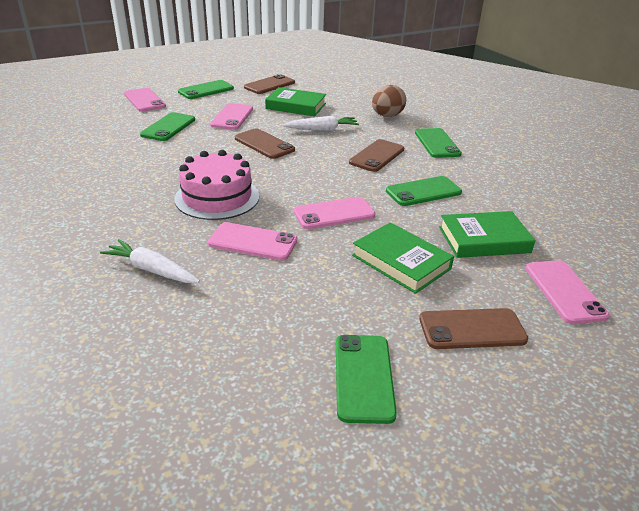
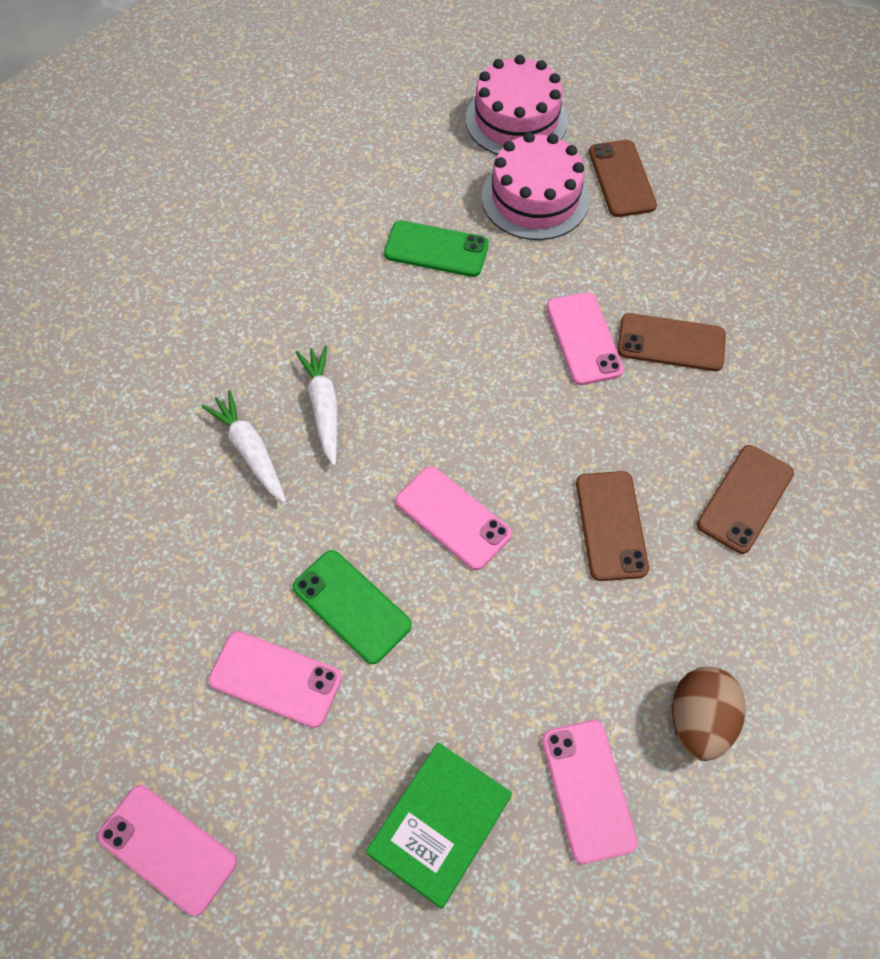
green book: 3 -> 1
green phone: 5 -> 2
pink cake: 1 -> 2

